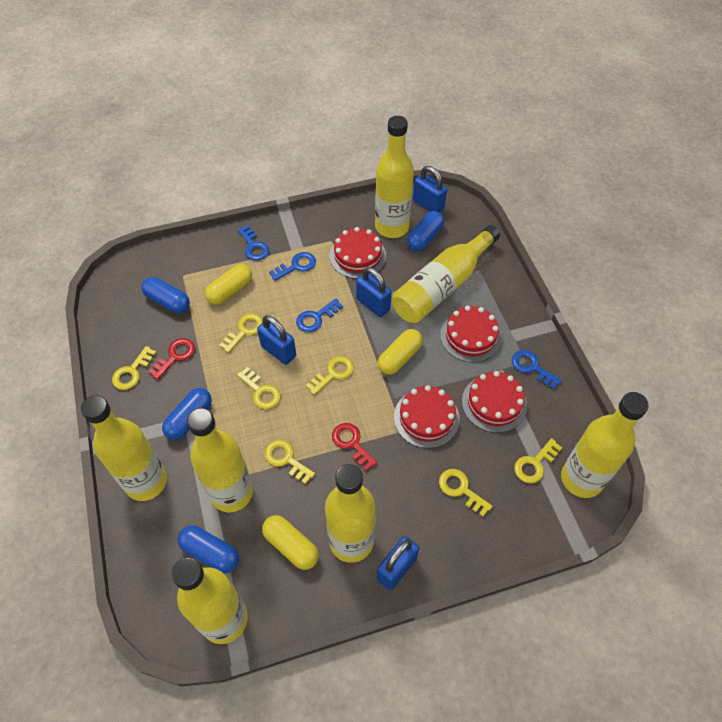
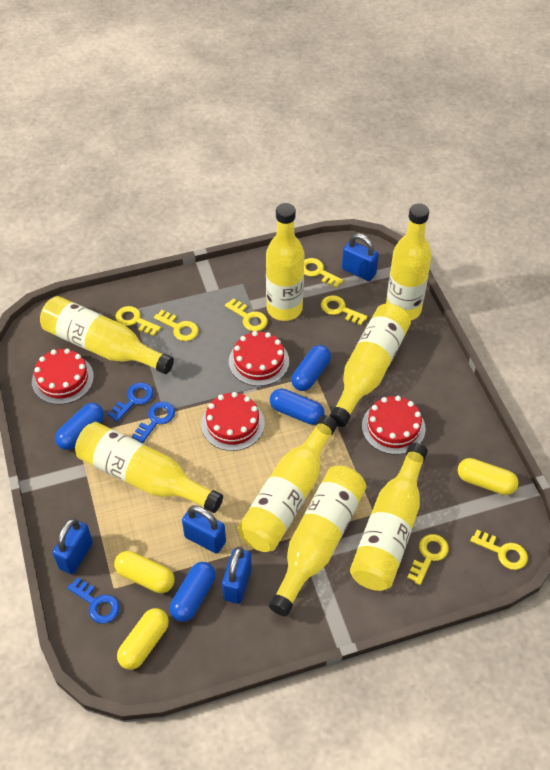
blue key: 4 -> 3
red key: 2 -> 0
yellow bottle: 7 -> 8

